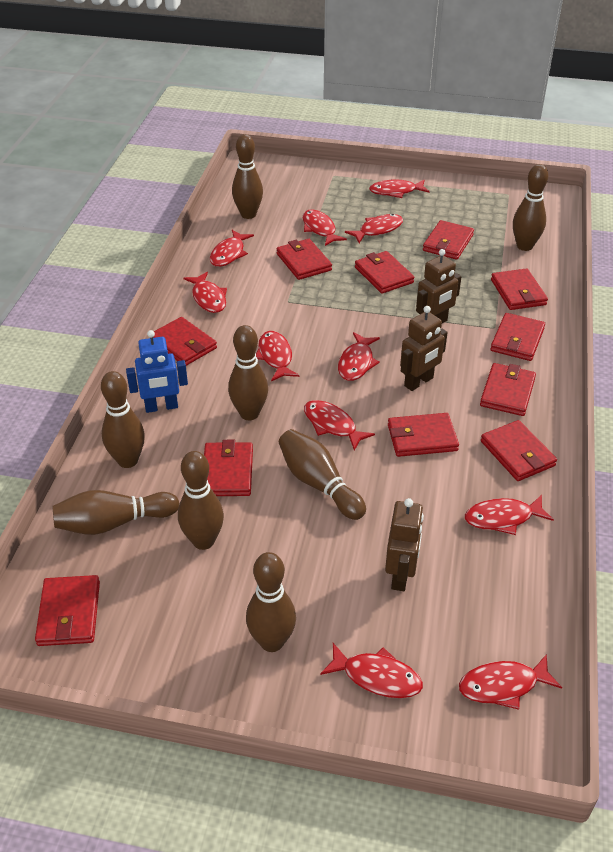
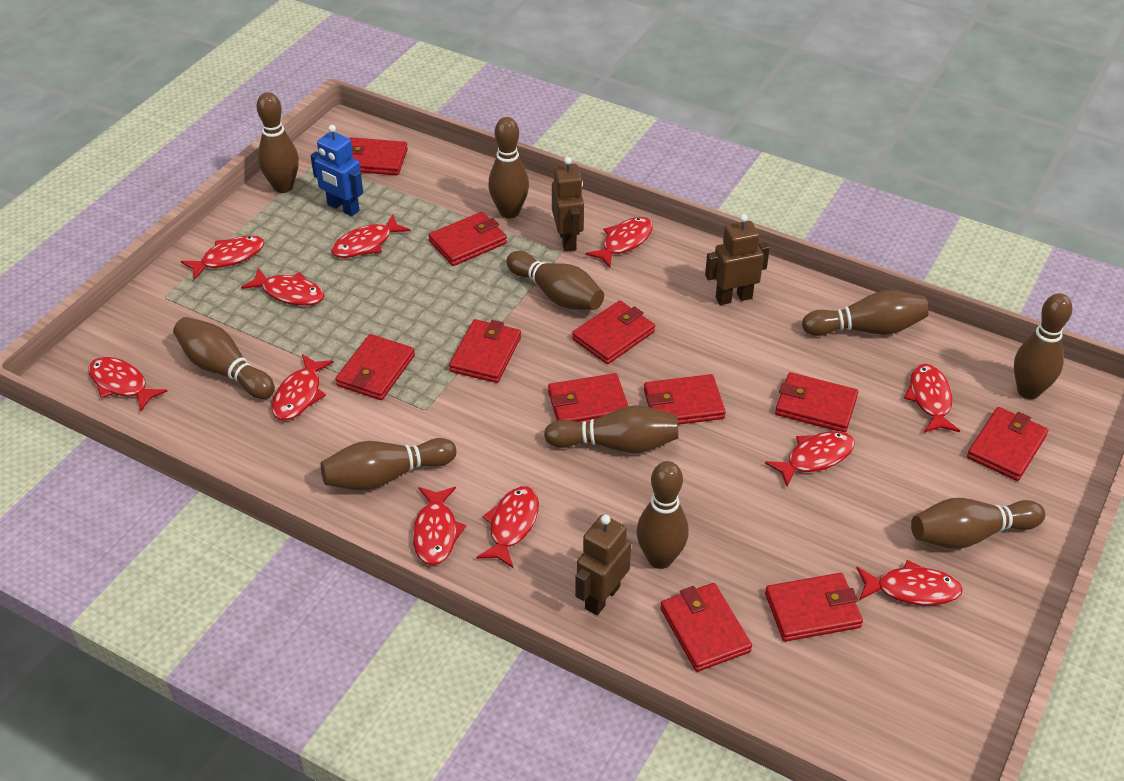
brown bowling pin: 8 -> 10

